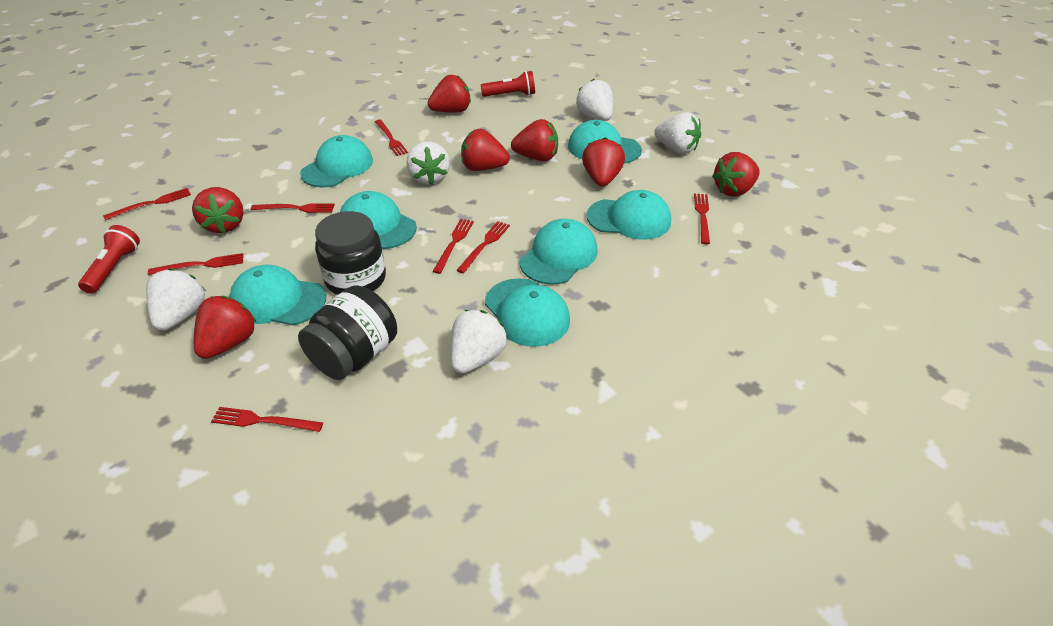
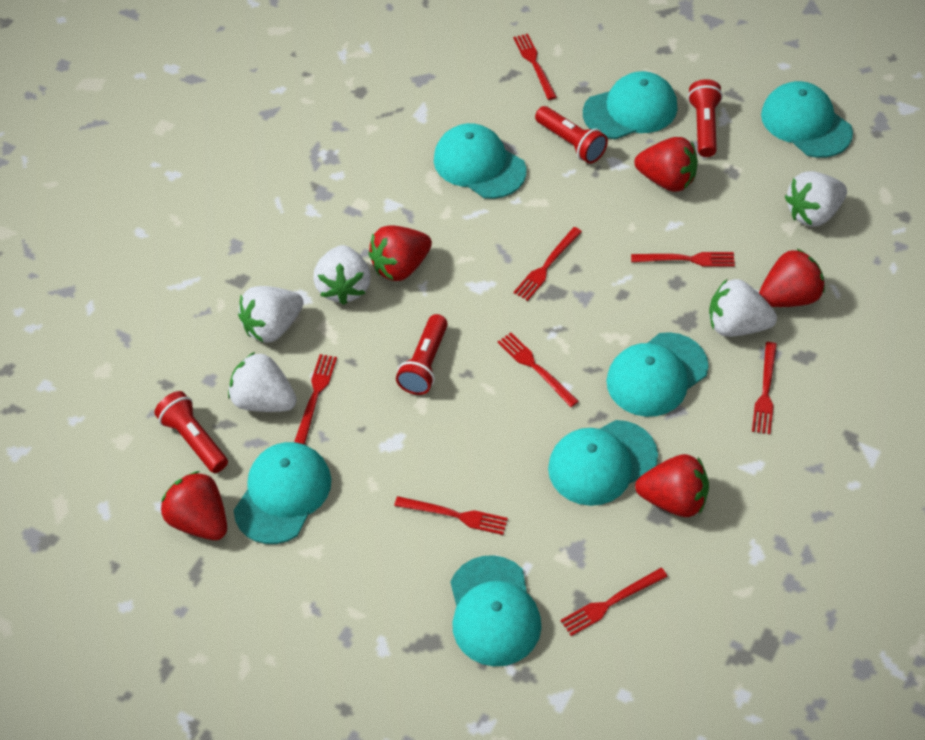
black jar: 2 -> 0
red flashlight: 2 -> 4
red strawberry: 7 -> 5

